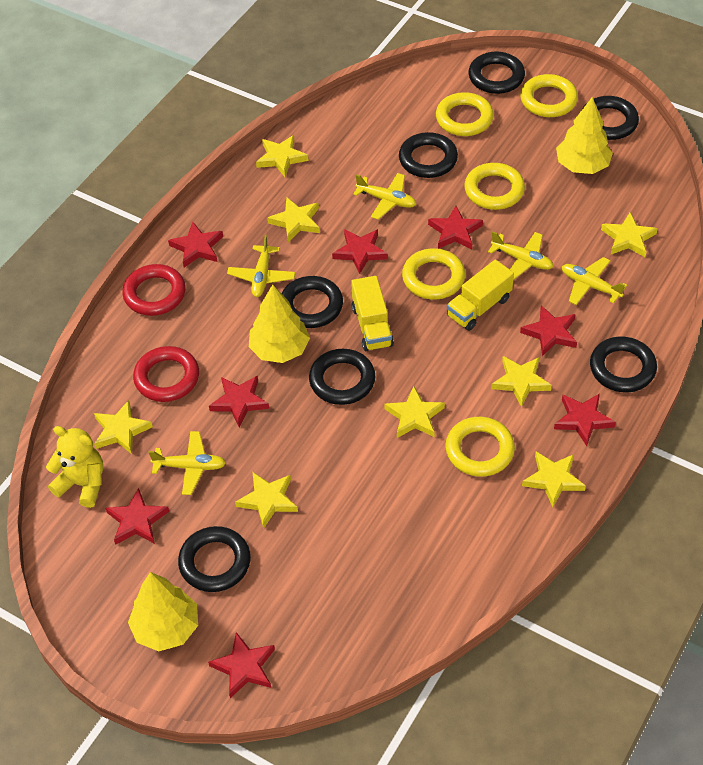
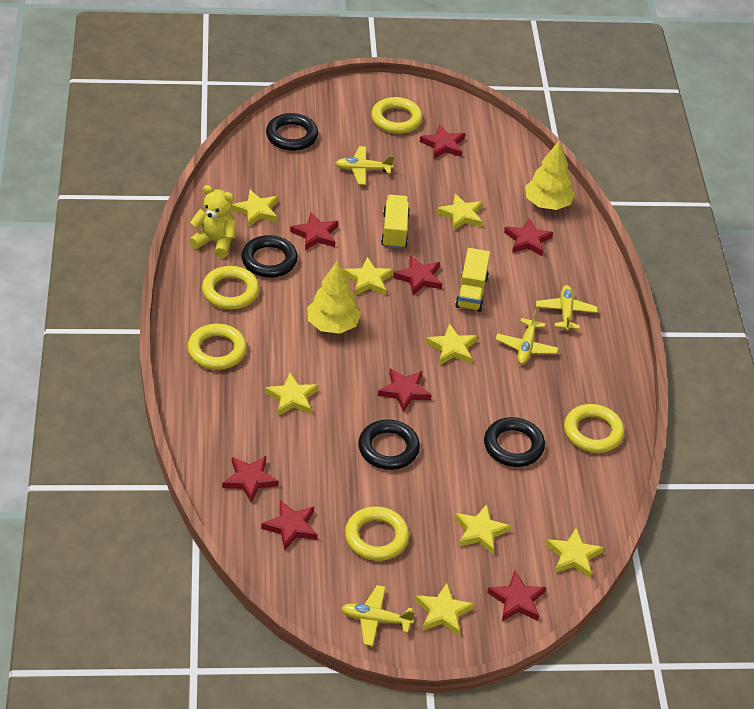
black ring: 7 -> 4
red ring: 2 -> 0
yellow plane: 5 -> 4
yellow tree: 3 -> 2

